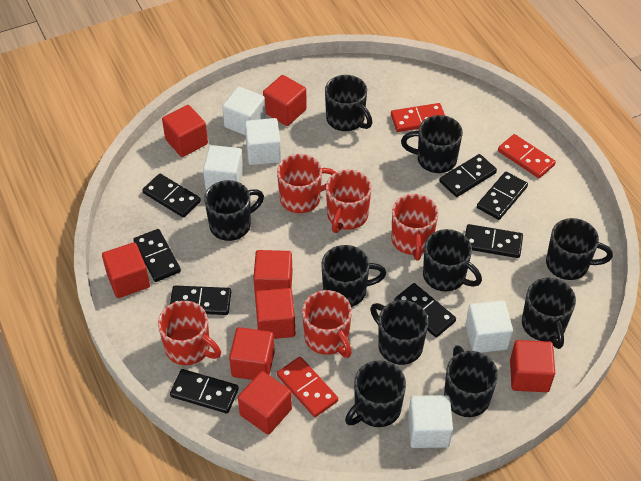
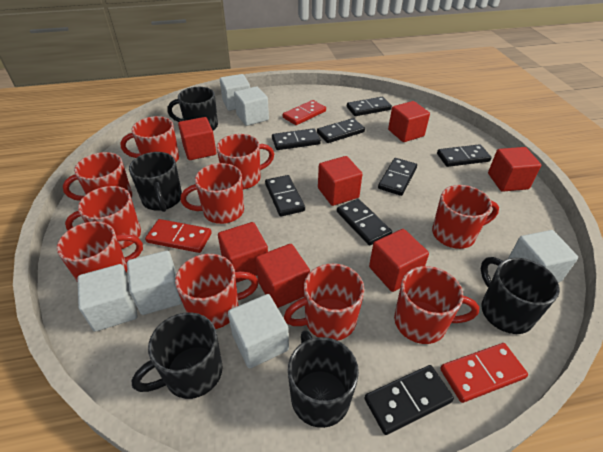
black mug: 10 -> 5
red cube: 8 -> 7
red mug: 5 -> 10
white cube: 5 -> 6

